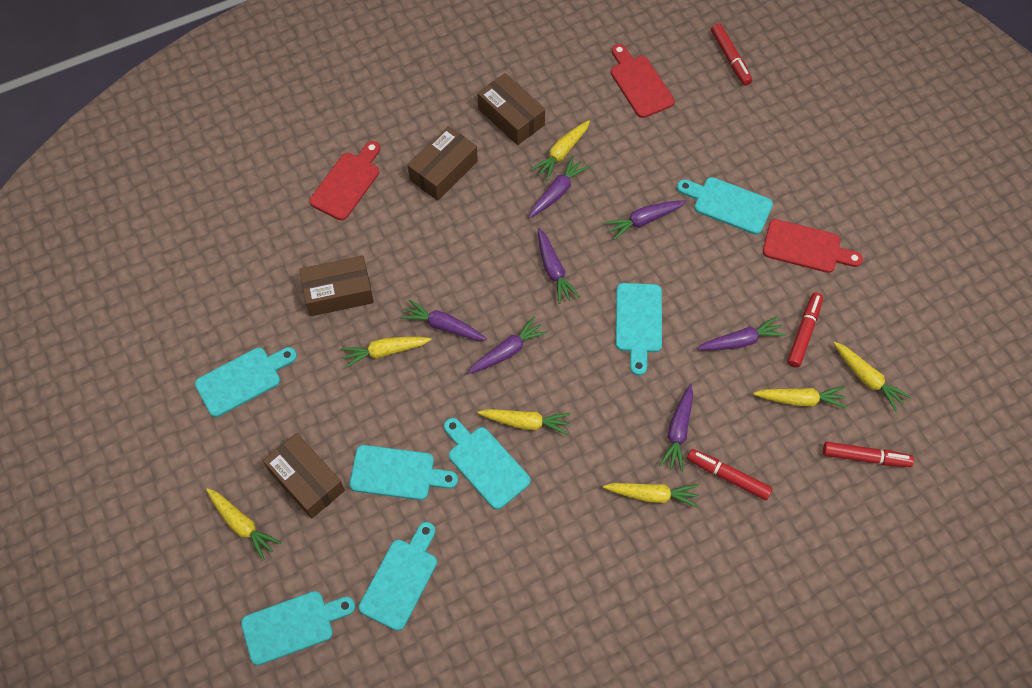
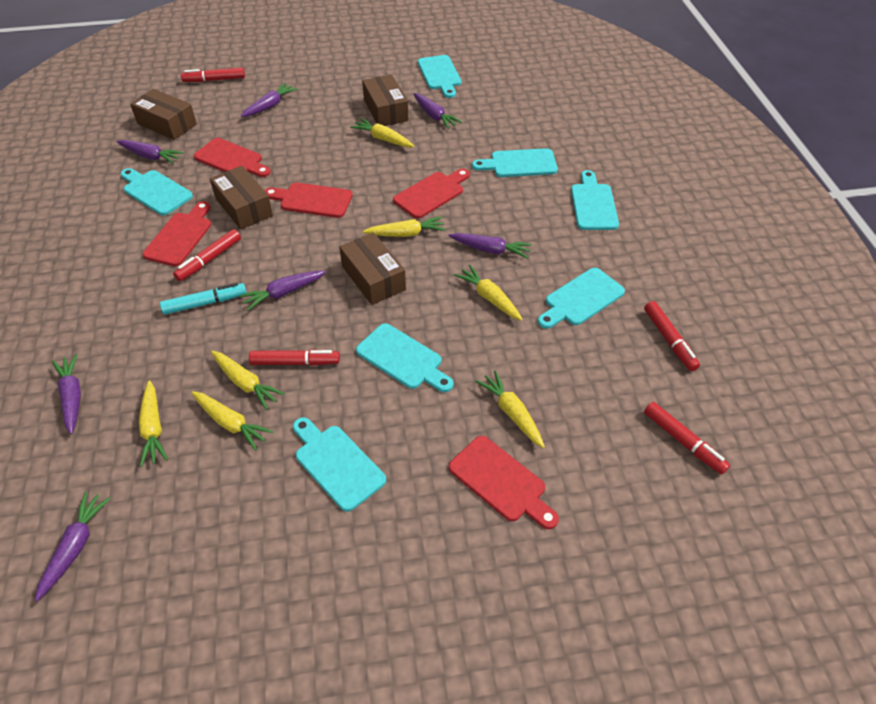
red cutting board: 3 -> 5
red marker: 4 -> 5
turquoise marker: 0 -> 1

